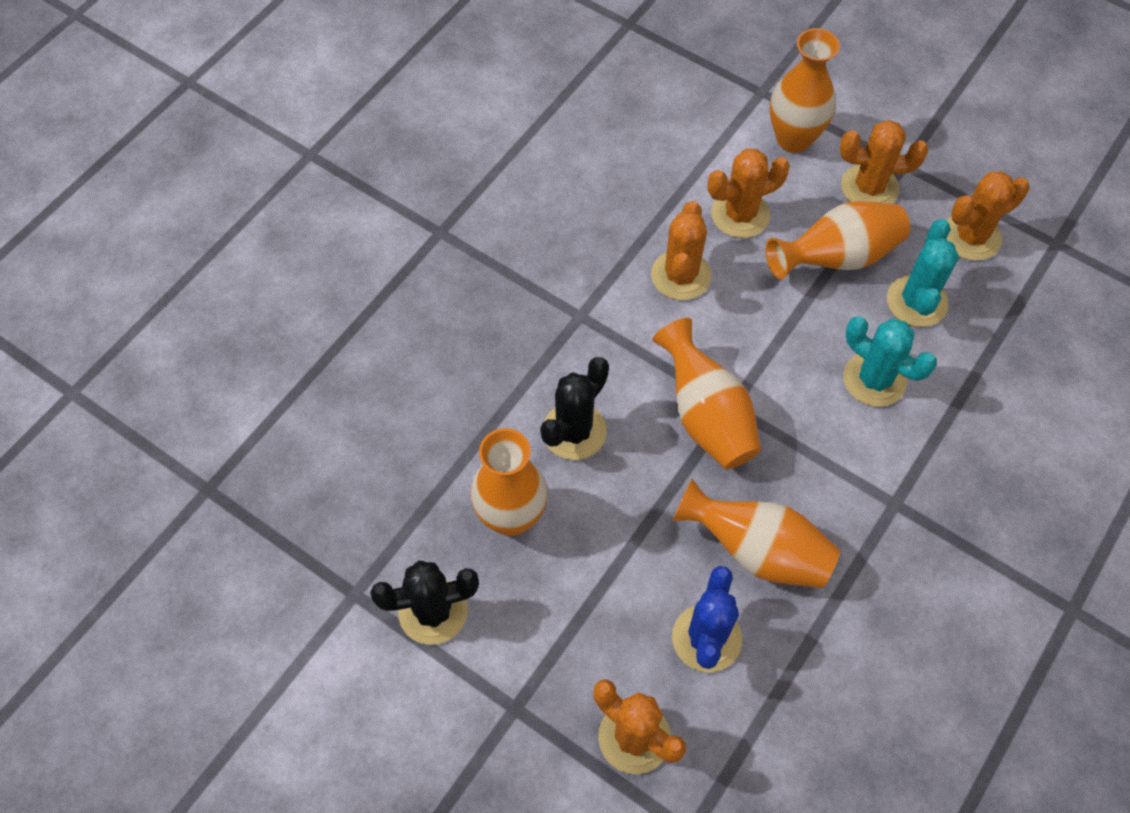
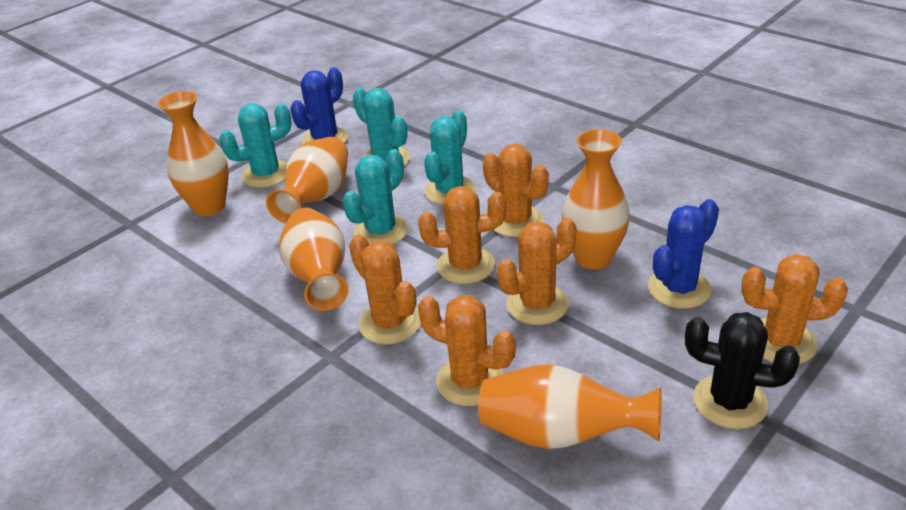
black cactus: 2 -> 1
blue cactus: 1 -> 2
orange cactus: 5 -> 6
turquoise cactus: 2 -> 4

